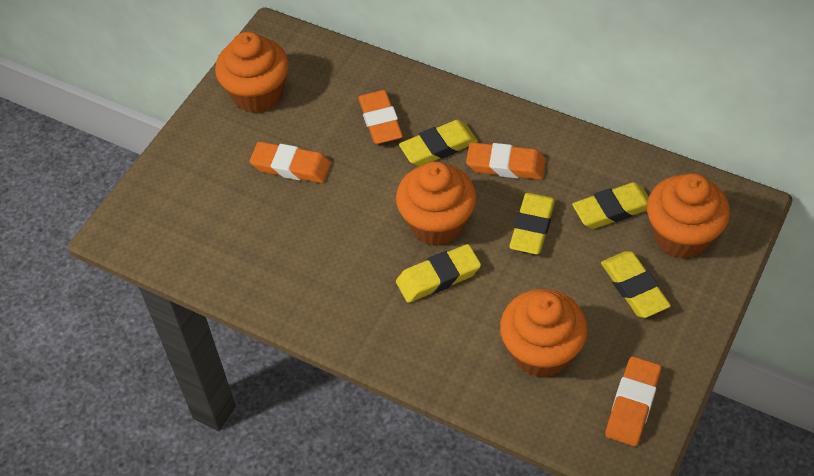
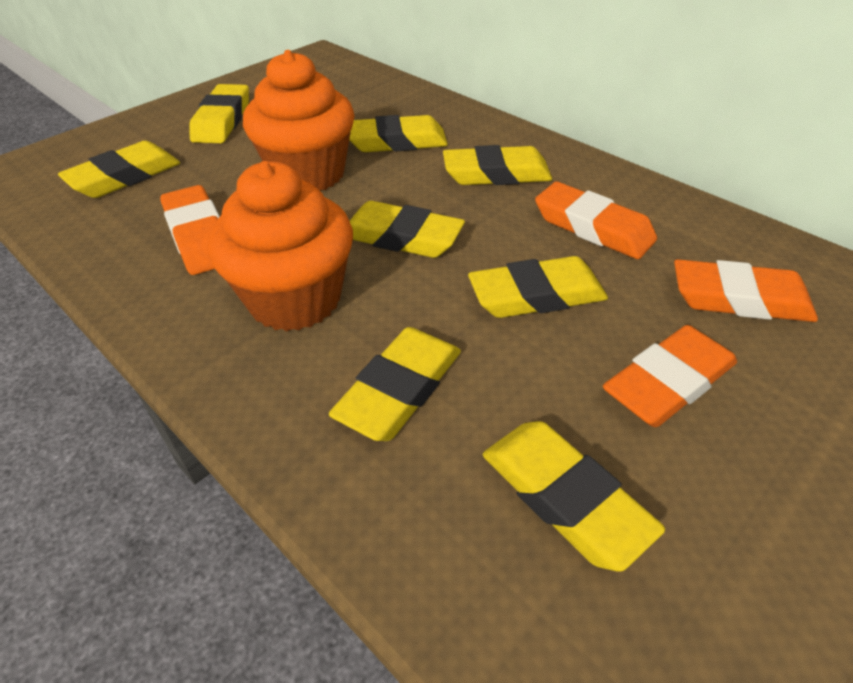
orange cupcake: 4 -> 2
yellow eraser: 5 -> 8

